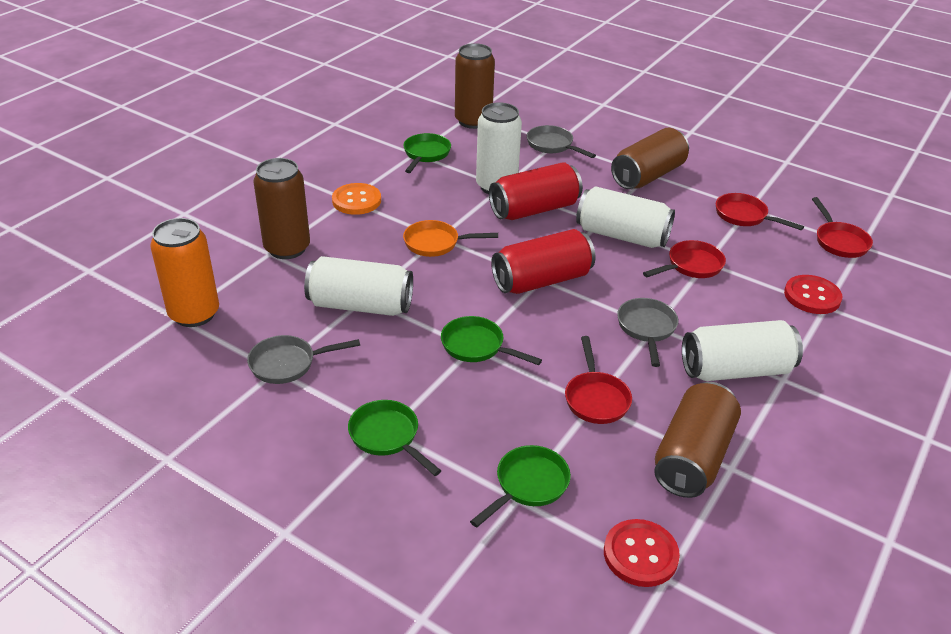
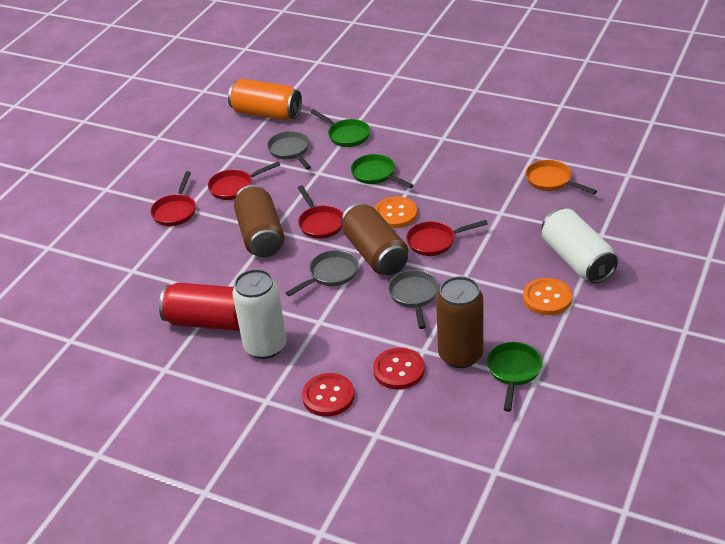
brown can: 4 -> 3
green pan: 4 -> 3
orange button: 1 -> 2
red can: 2 -> 1
white can: 4 -> 2

